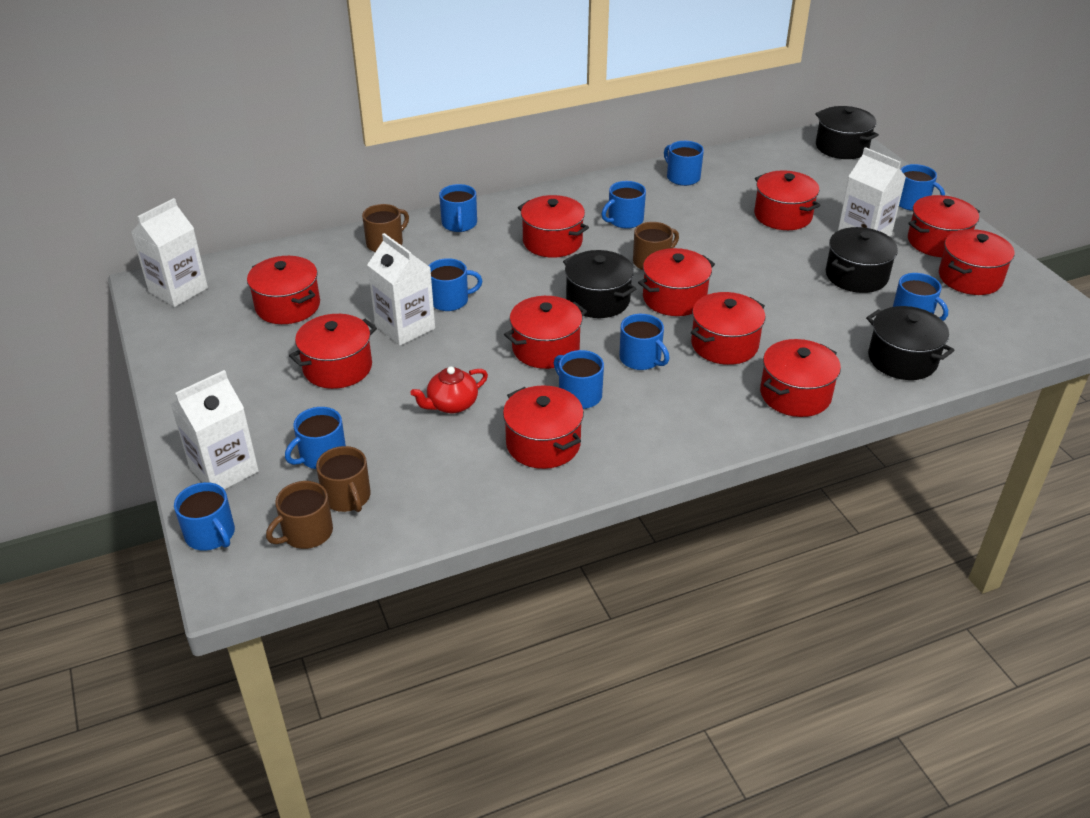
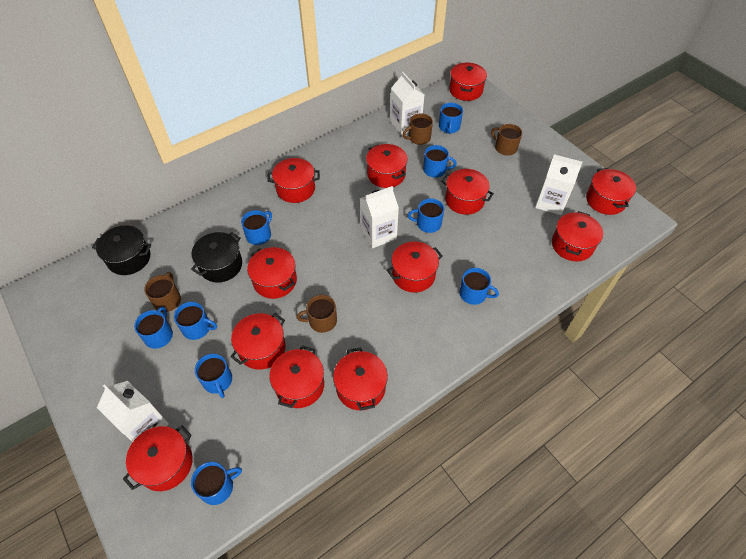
black pot: 4 -> 2
blue mug: 10 -> 9
red pot: 11 -> 12
red teapot: 1 -> 0

